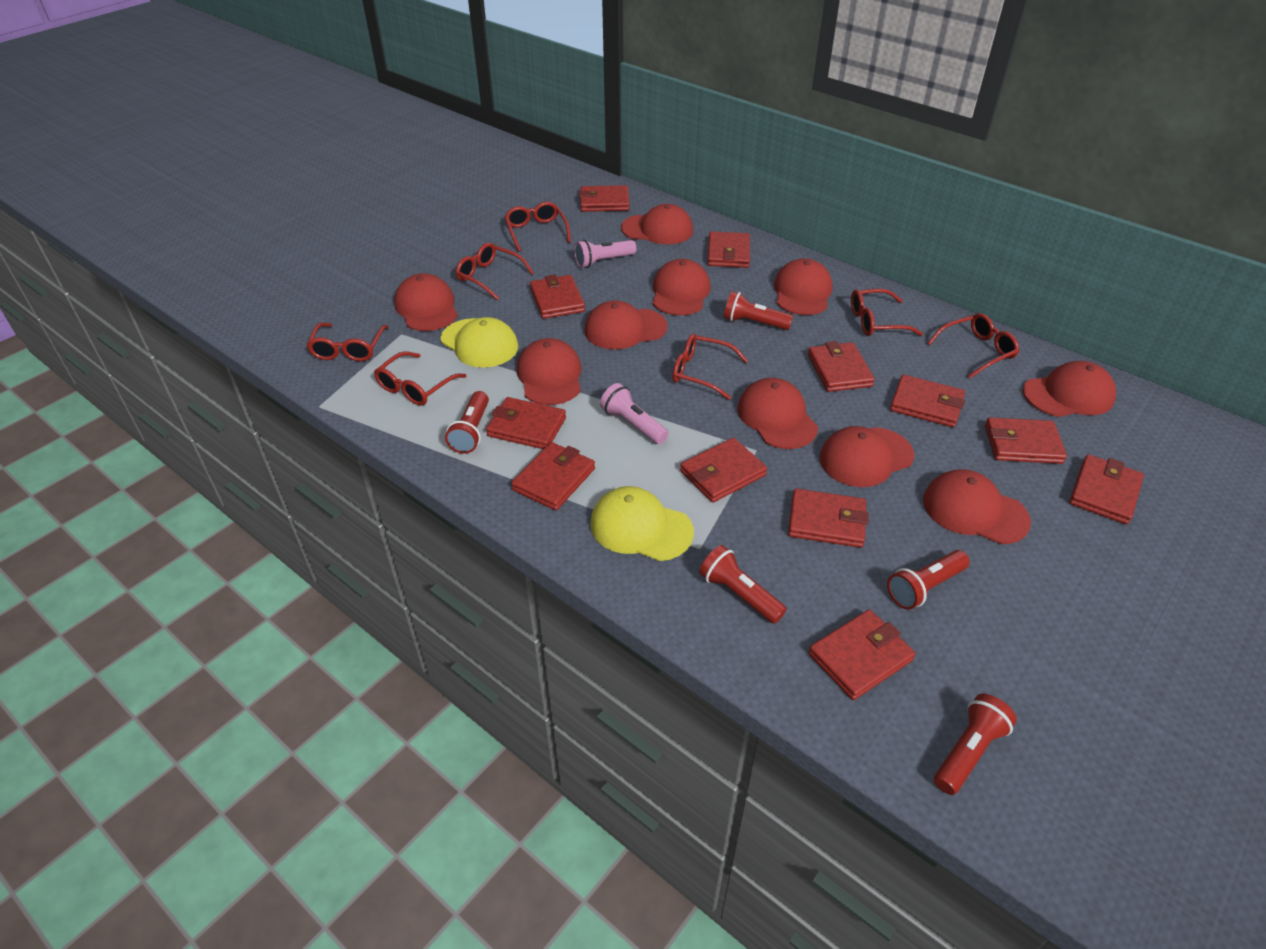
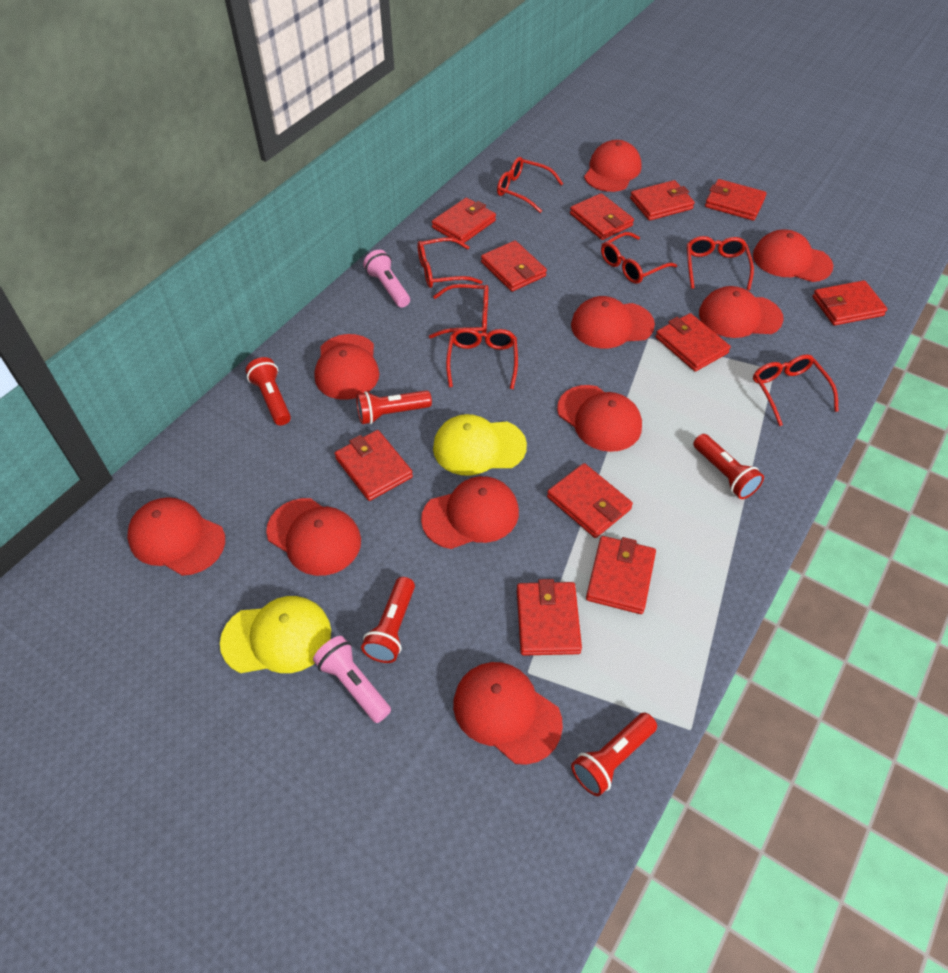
red wallet: 12 -> 11

